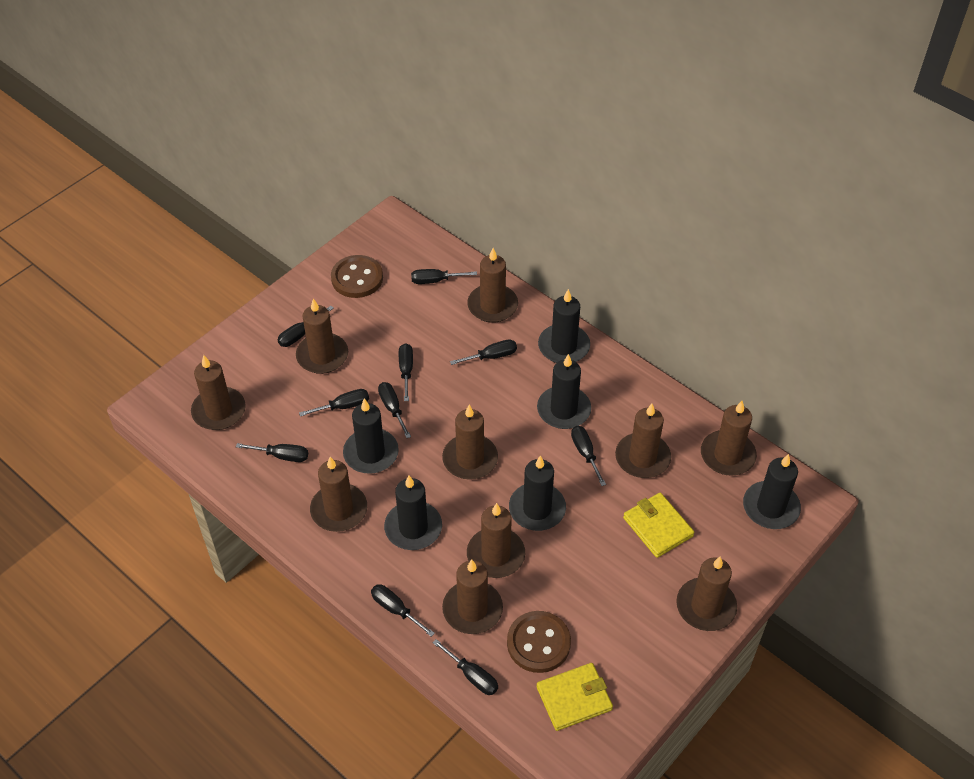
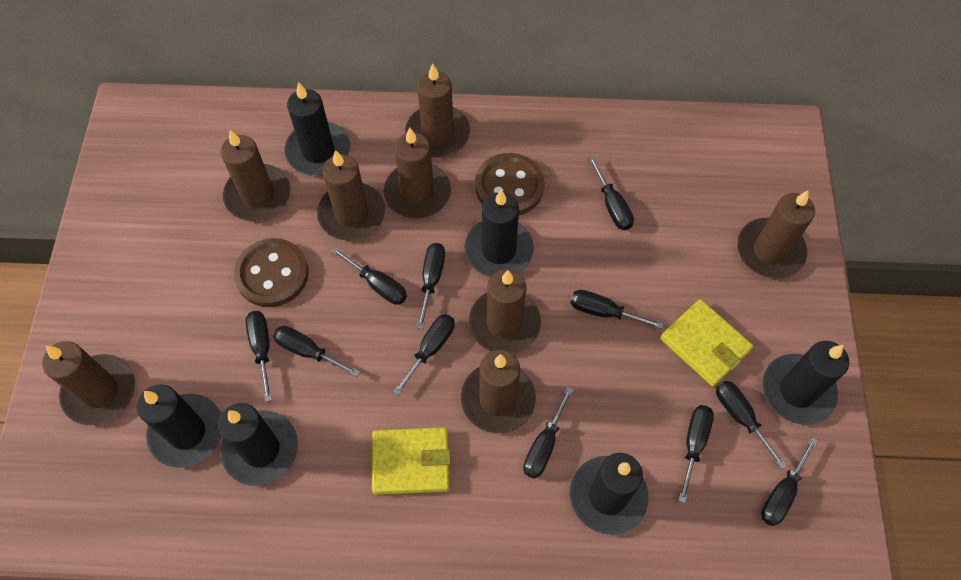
black screwdriver: 10 -> 11
brown candle: 10 -> 8

